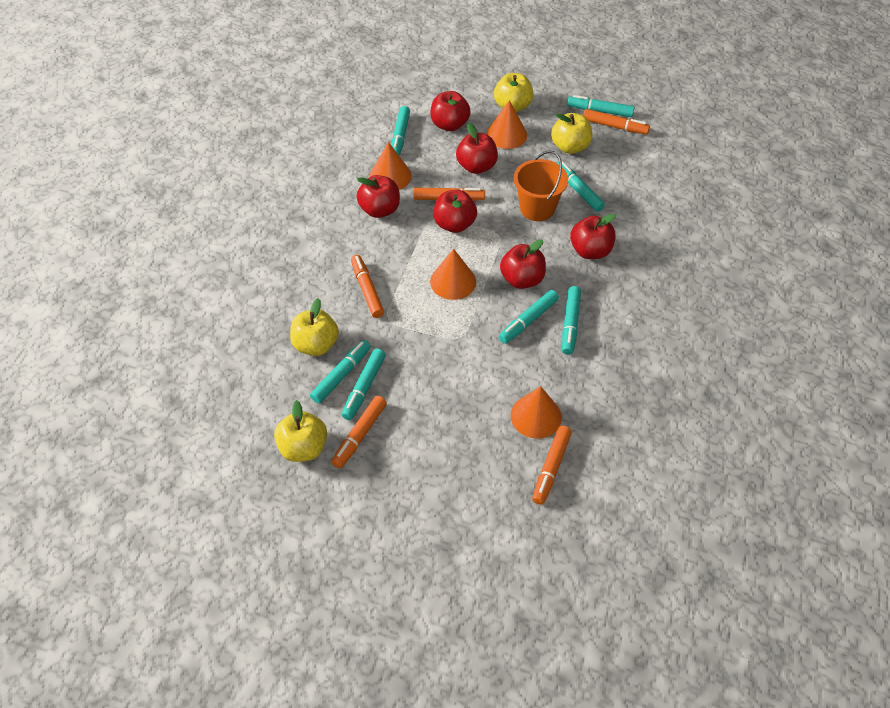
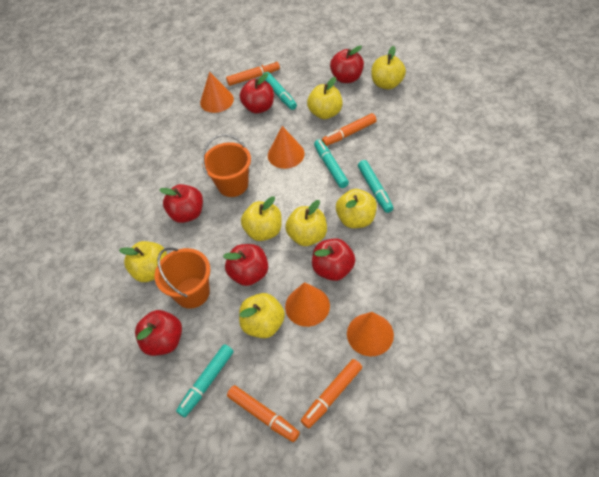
orange bucket: 1 -> 2
orange marker: 5 -> 4
turquoise marker: 7 -> 4
yellow apple: 4 -> 7

